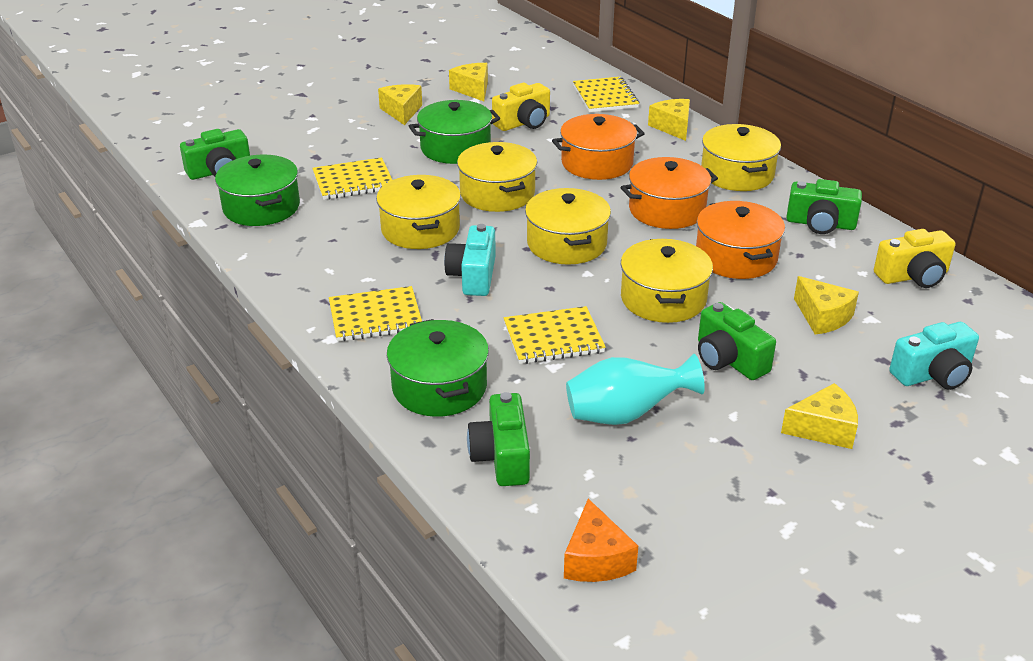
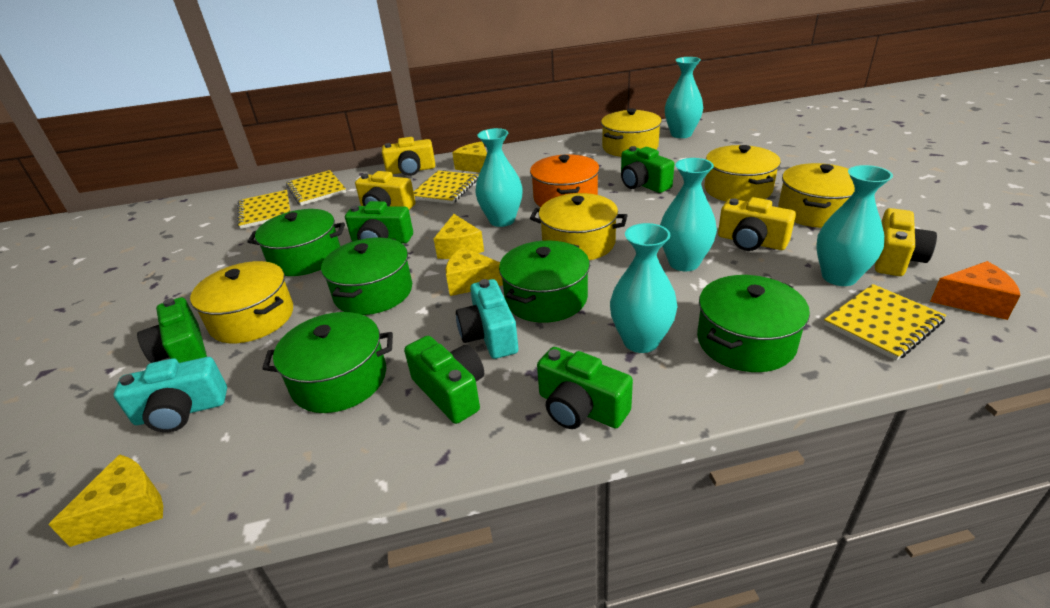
green camera: 4 -> 5
green pot: 3 -> 5
orange pot: 3 -> 1
turquoise vase: 1 -> 5
yellow camera: 2 -> 4
yellow cheese: 5 -> 4

